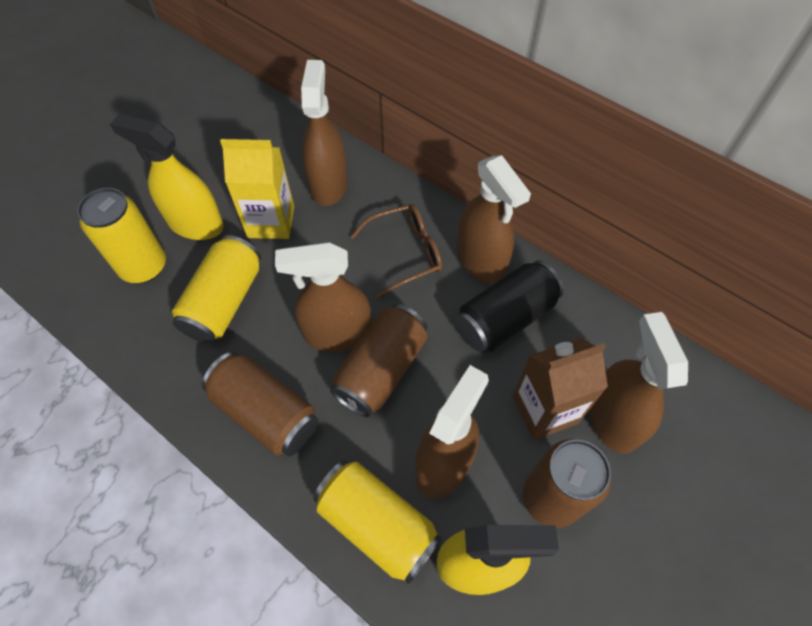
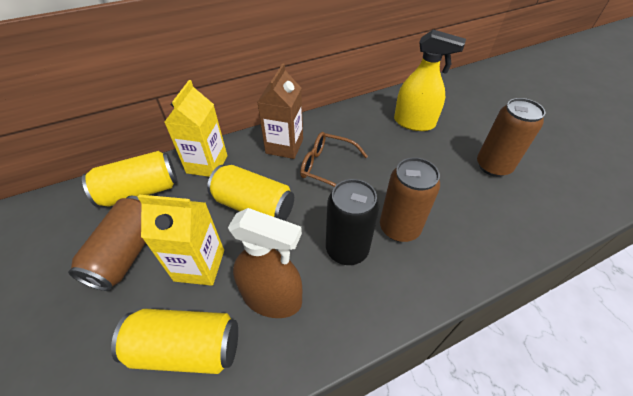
brown spray bottle: 5 -> 1
yellow carton: 1 -> 2
yellow spray bottle: 2 -> 1

